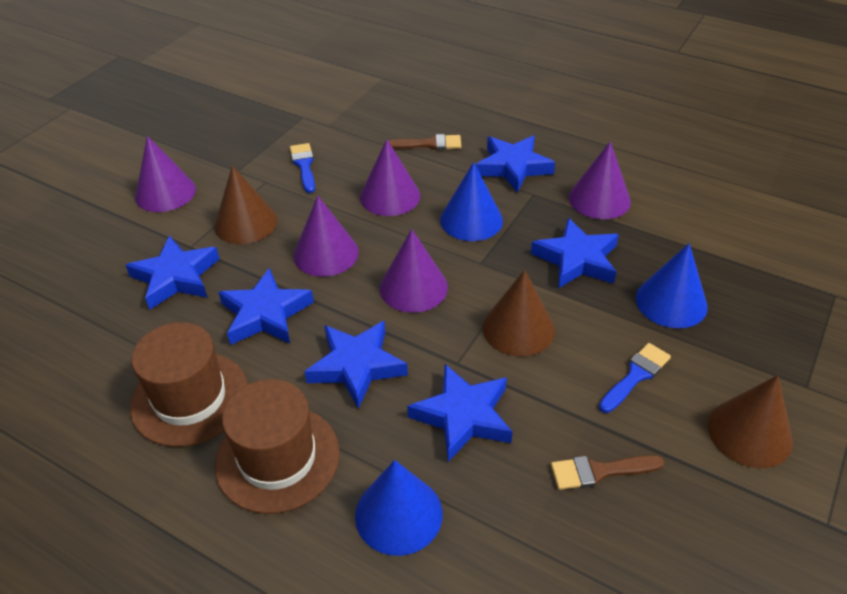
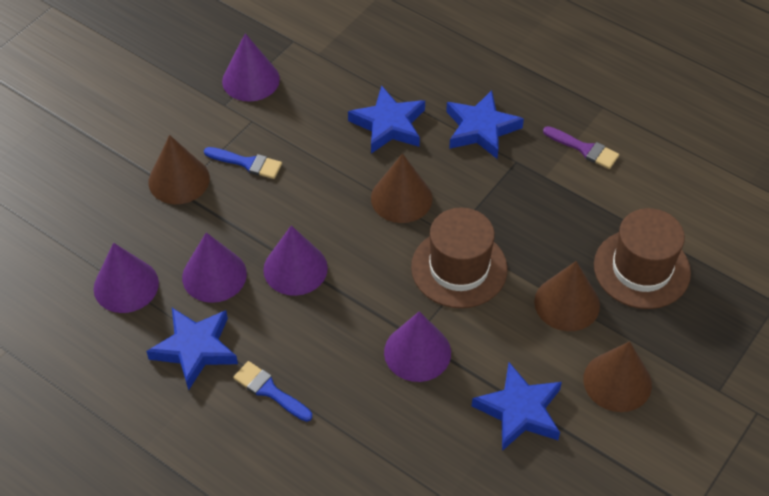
blue cone: 3 -> 0
blue star: 6 -> 4
brown brush: 2 -> 0
brown cone: 3 -> 4
purple brush: 0 -> 1

